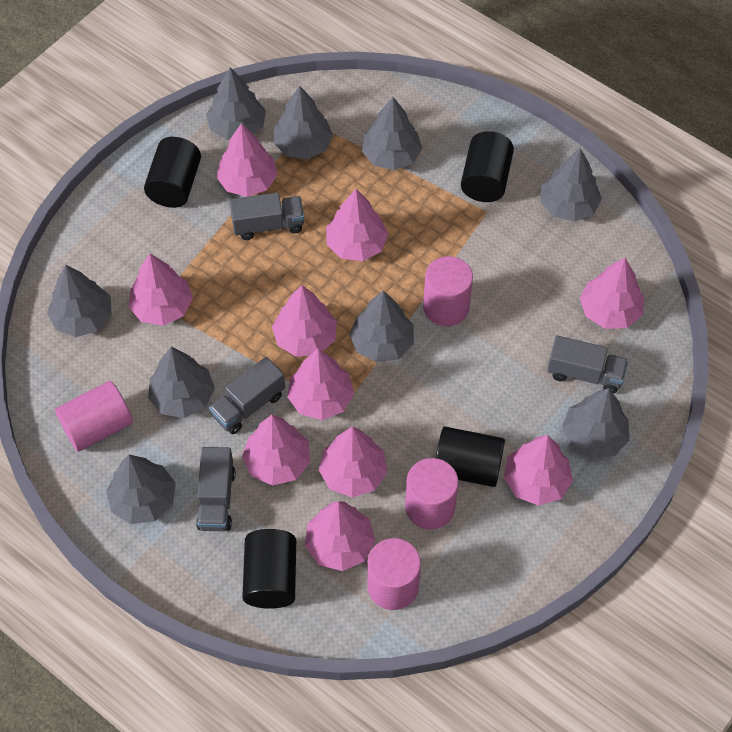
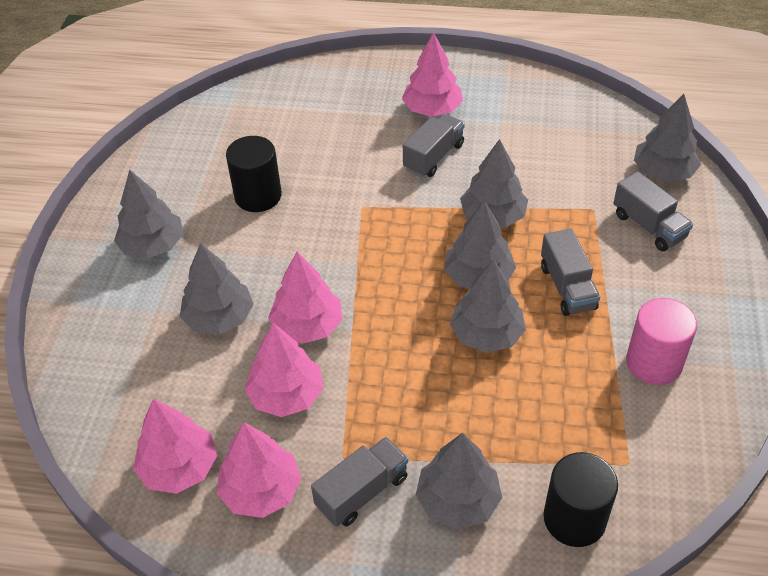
black cylinder: 4 -> 2
grey tree: 9 -> 7
pink cylinder: 4 -> 1
pink tree: 10 -> 5

